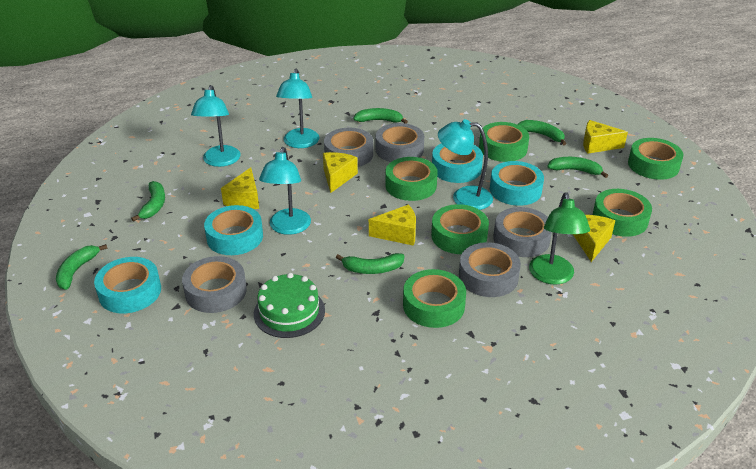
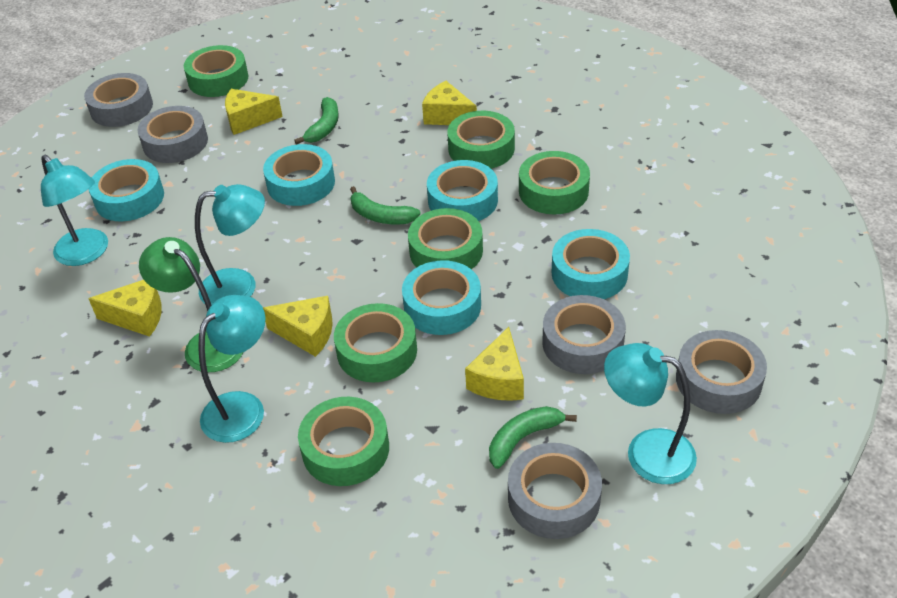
green banana: 6 -> 3
green cake: 1 -> 0
turquoise tape: 4 -> 5

